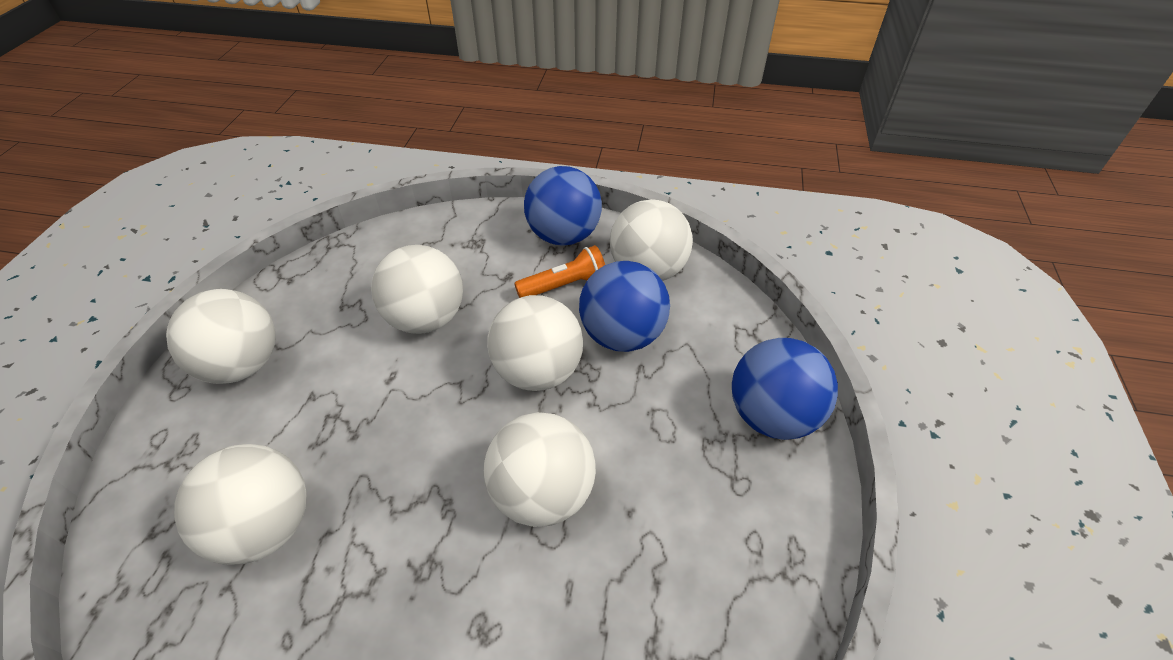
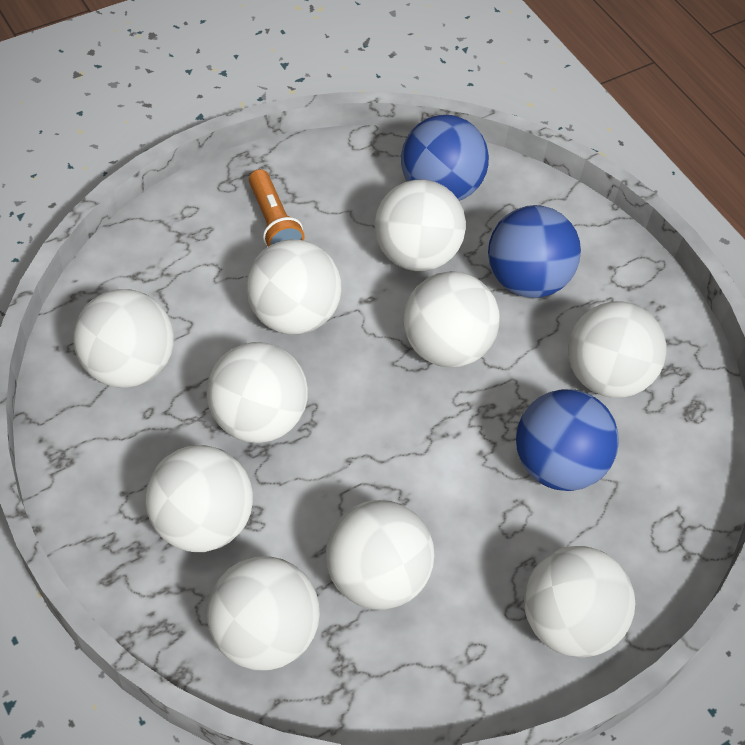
white ball: 6 -> 10

